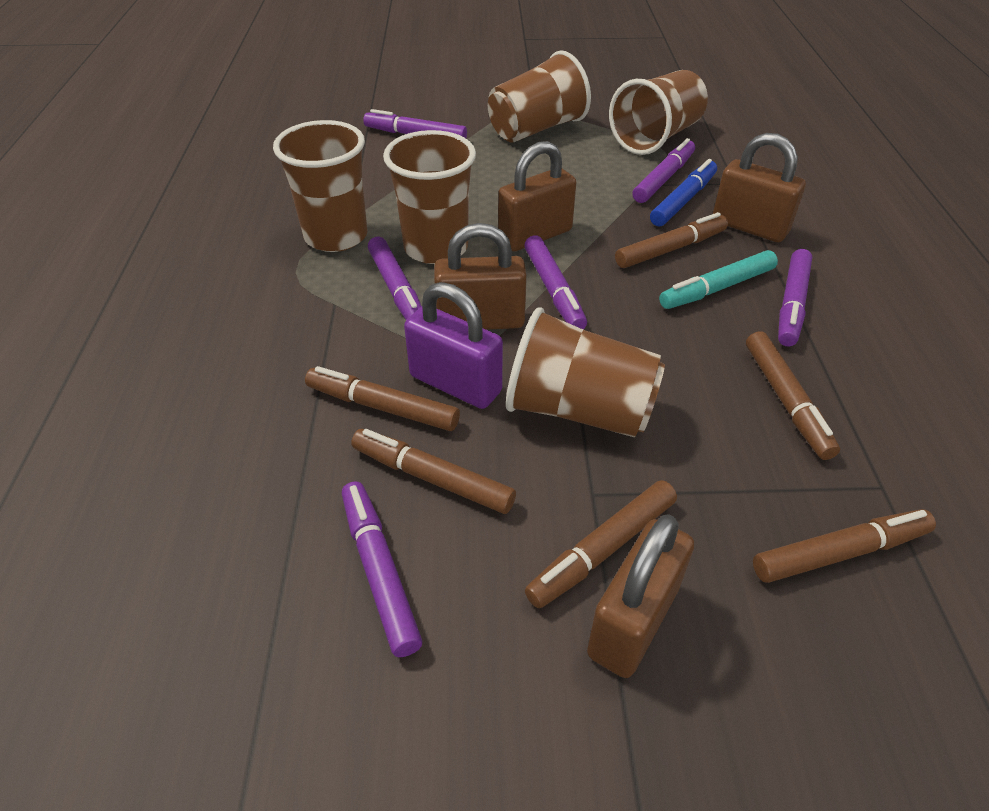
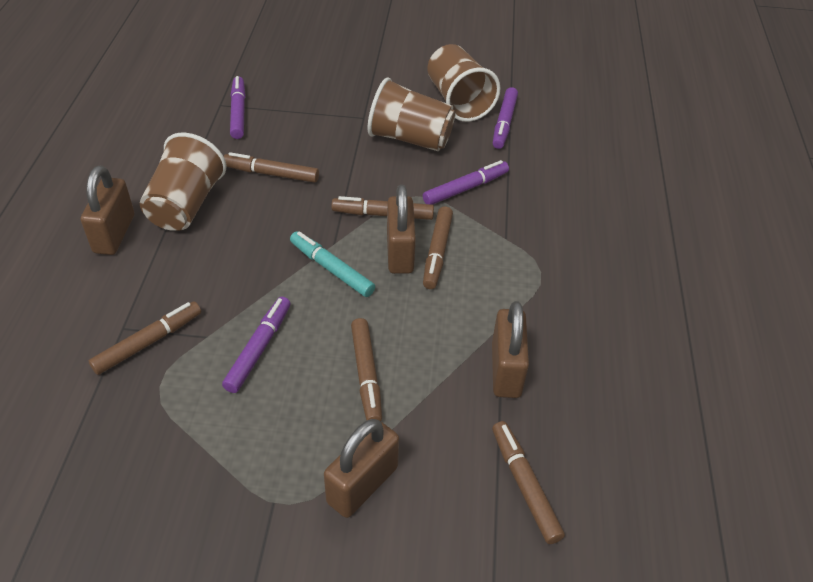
blue marker: 1 -> 0
brown cup: 5 -> 3
purple marker: 6 -> 4
purple padlock: 1 -> 0

